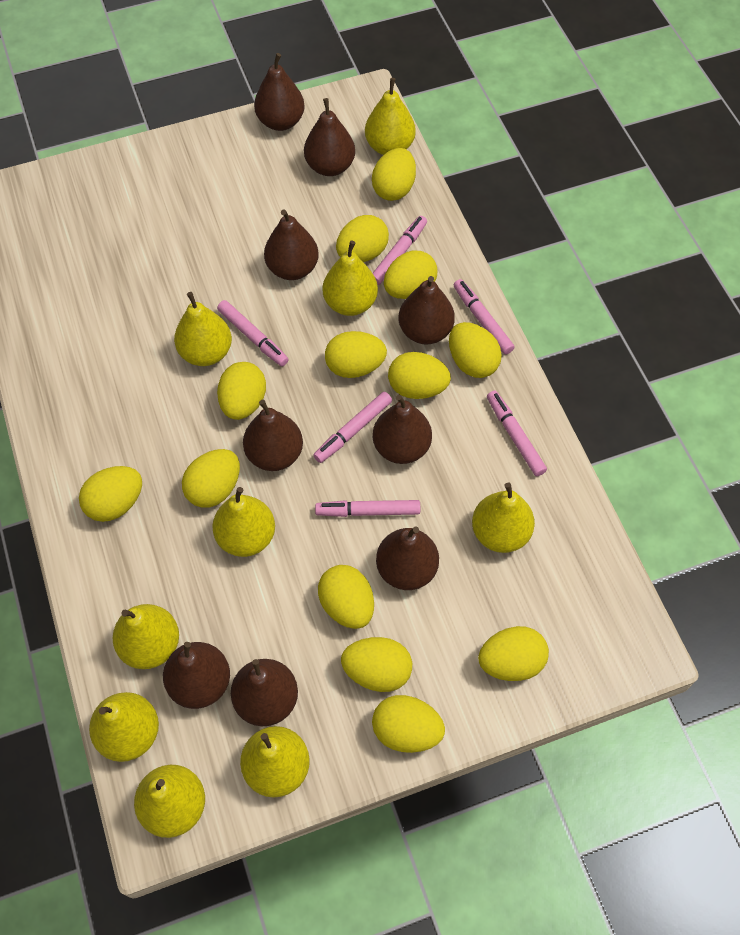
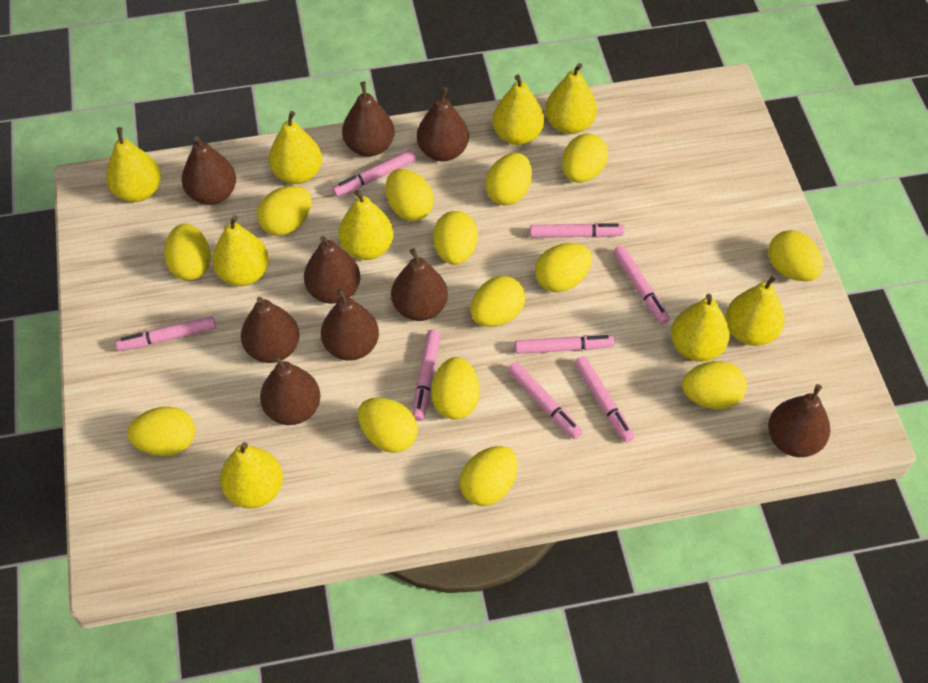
pink marker: 6 -> 8
yellow egg: 13 -> 14

